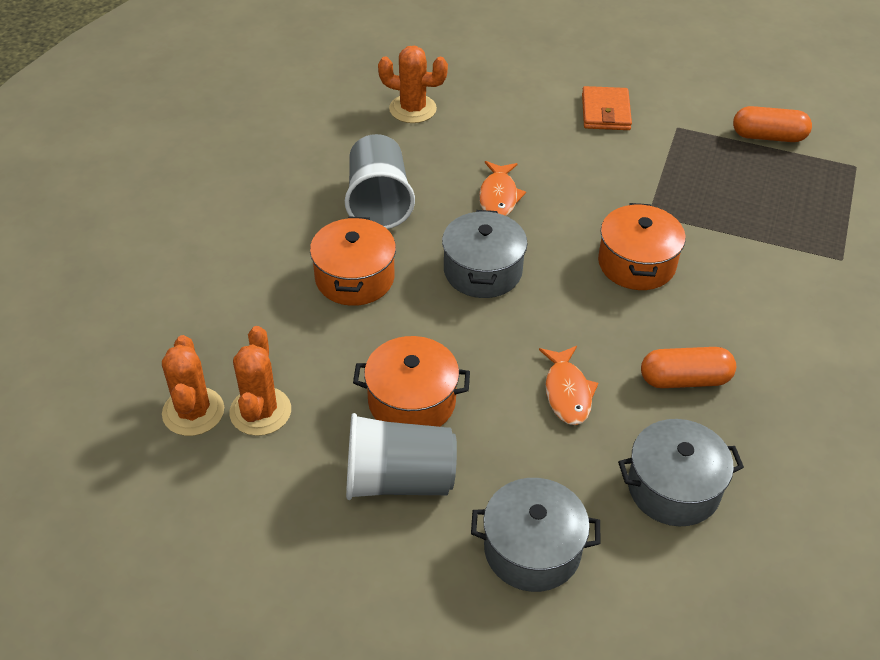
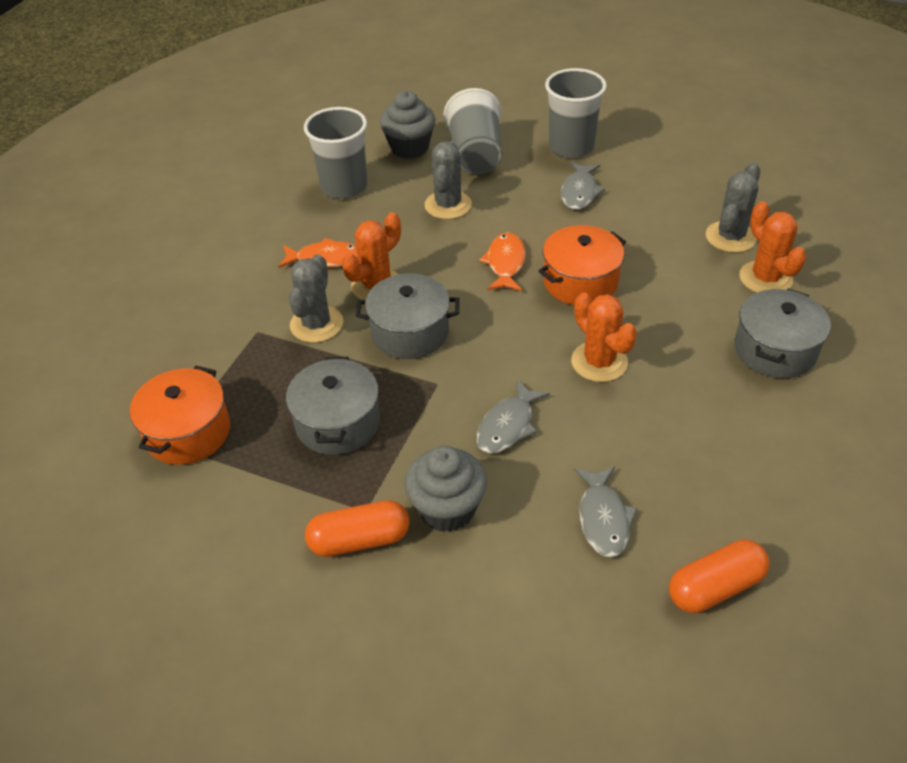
grey cactus: 0 -> 3
grey cup: 2 -> 3
grey cupcake: 0 -> 2
grey fish: 0 -> 3
orange pot: 3 -> 2
orange wallet: 1 -> 0

